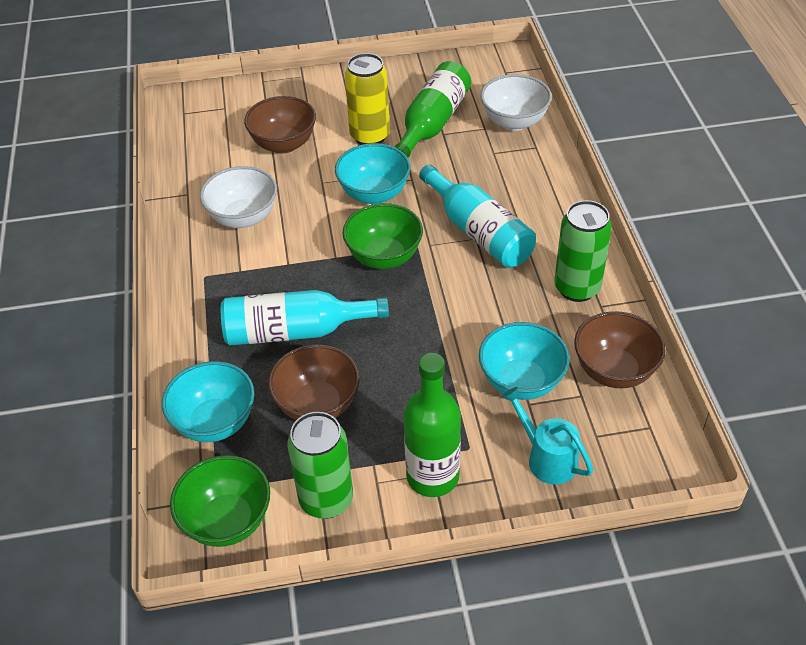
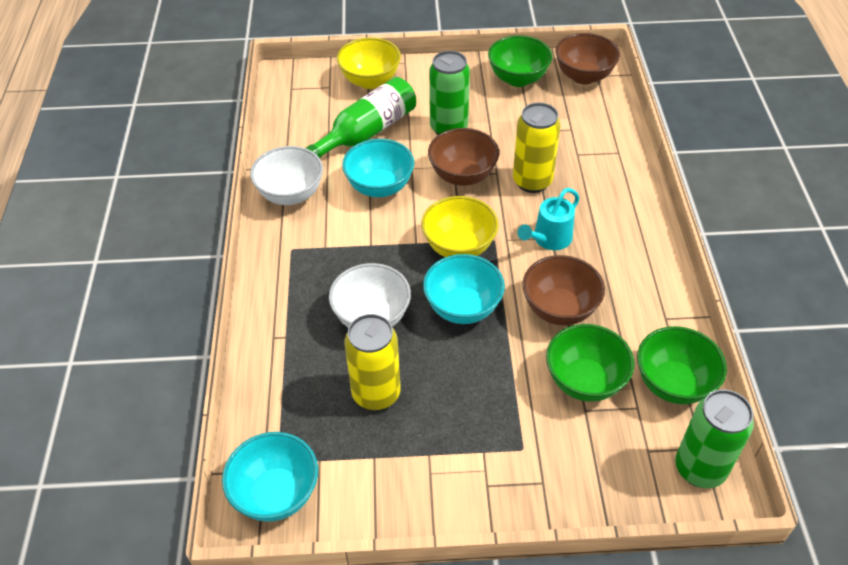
green bottle: 2 -> 1
green bowl: 2 -> 3
turquoise bottle: 2 -> 0
yellow bowl: 0 -> 2
yellow can: 1 -> 2

